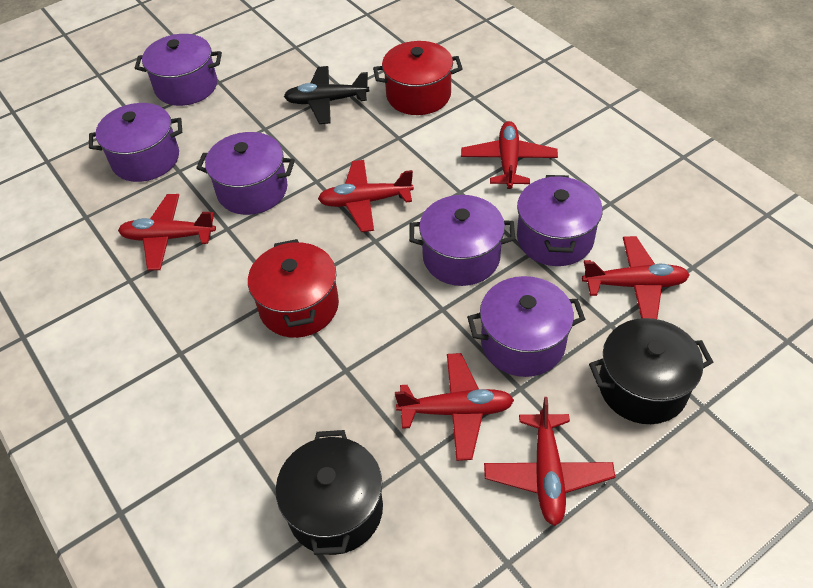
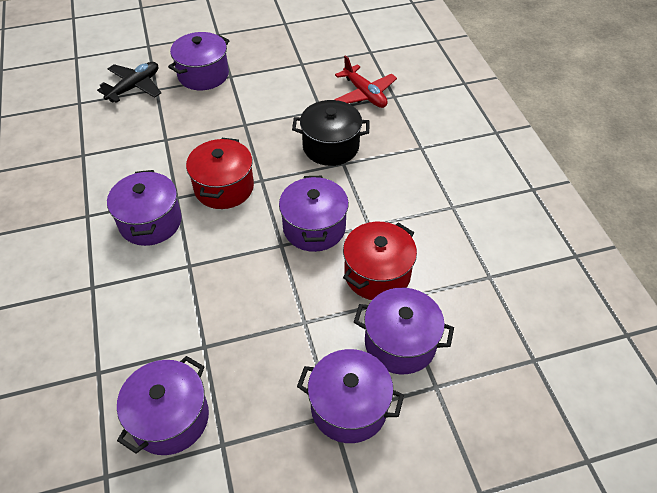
black pot: 2 -> 1
red plane: 6 -> 1

